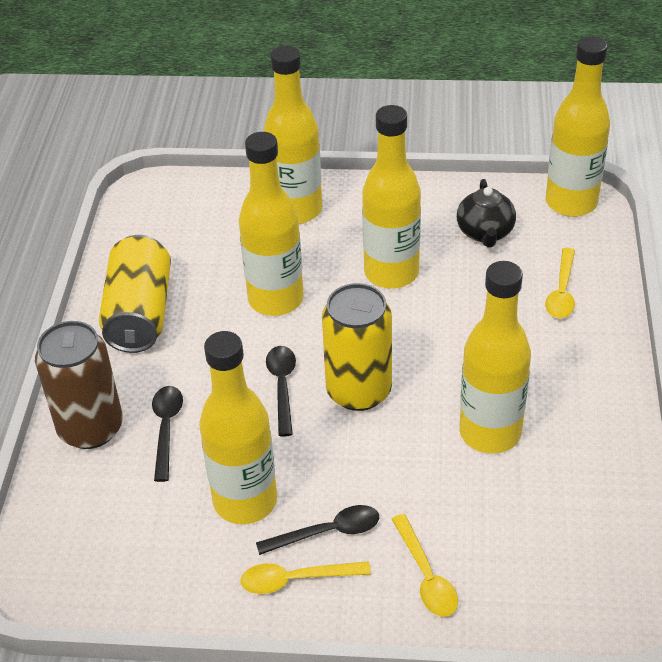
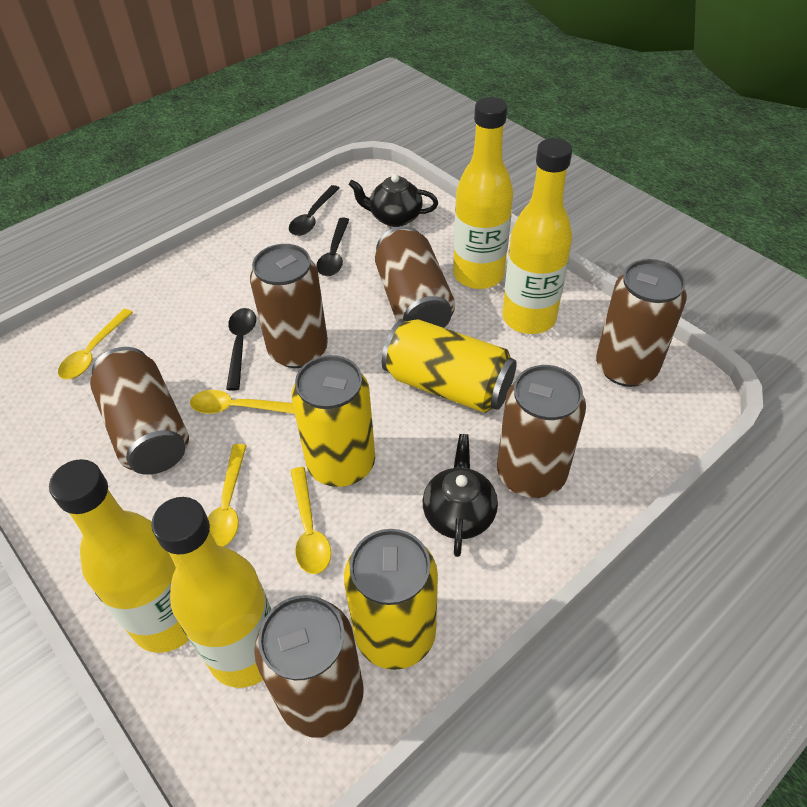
black teapot: 1 -> 2
brown can: 1 -> 6
yellow bottle: 6 -> 4
yellow can: 2 -> 3
yellow spoon: 3 -> 4

